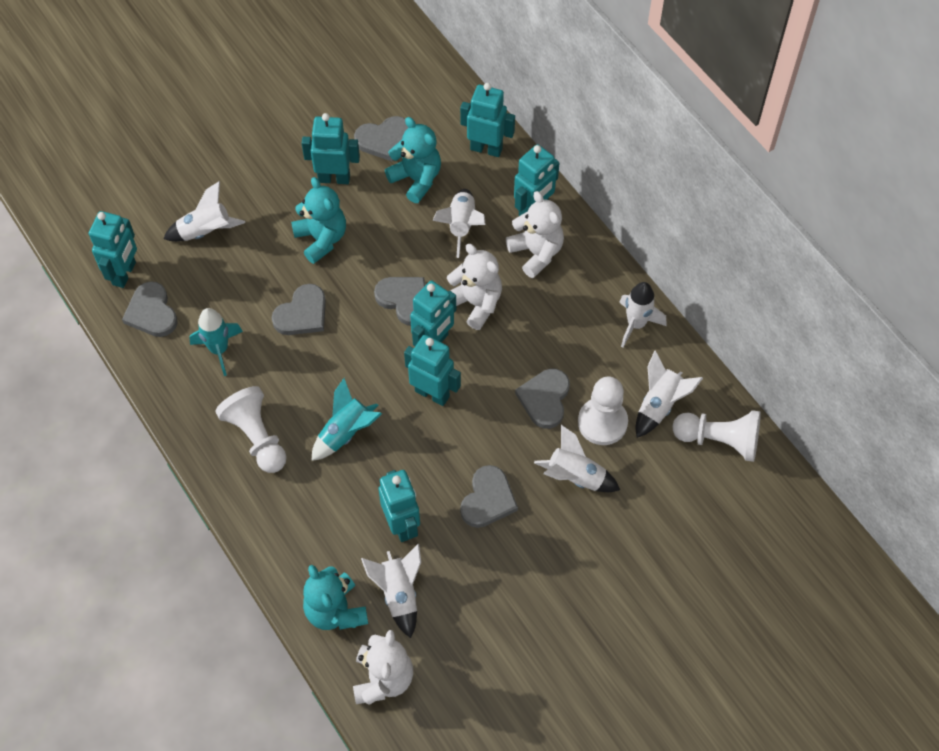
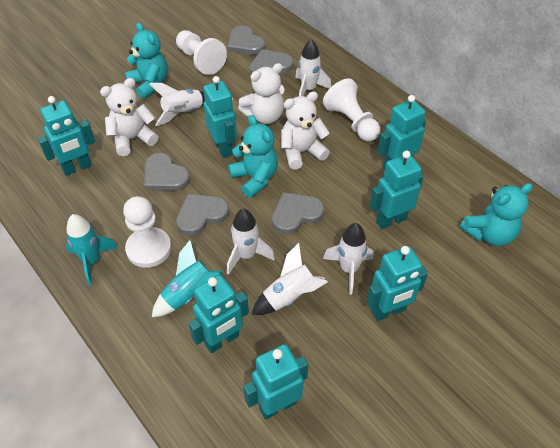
grey heart: 6 -> 5
white rocket: 6 -> 5

